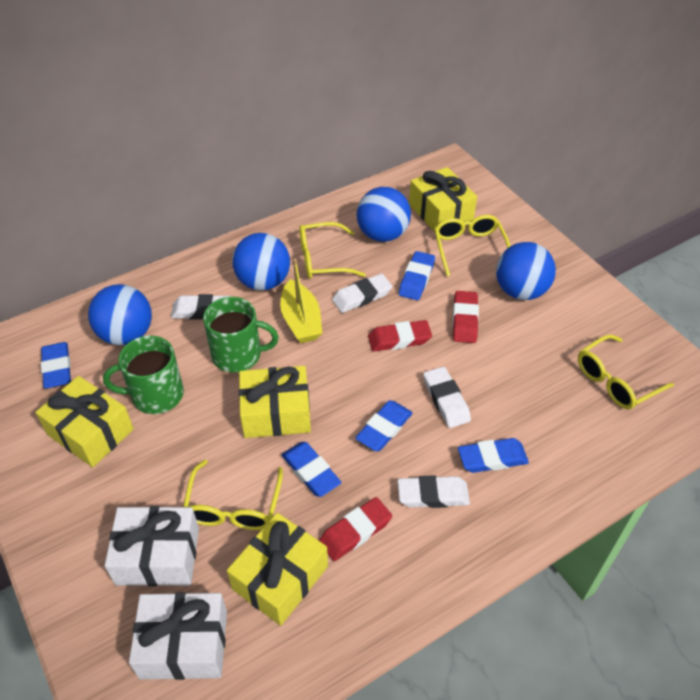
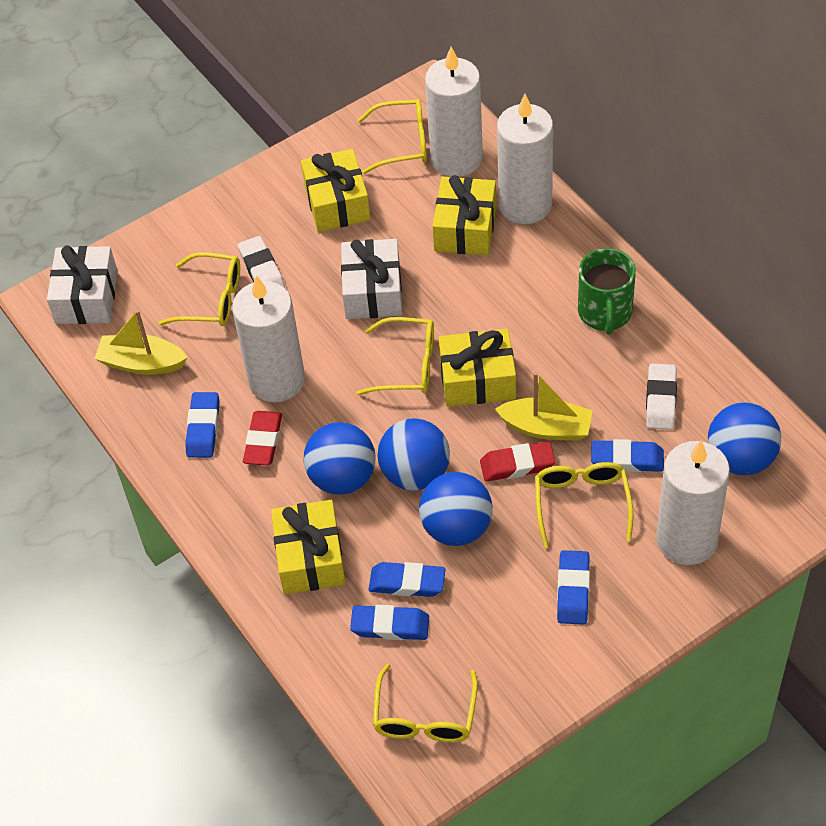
green mug: 2 -> 1
red eraser: 3 -> 2
white candle: 0 -> 4
white eraser: 4 -> 2
yellow boat: 1 -> 2
yellow glasses: 4 -> 5

